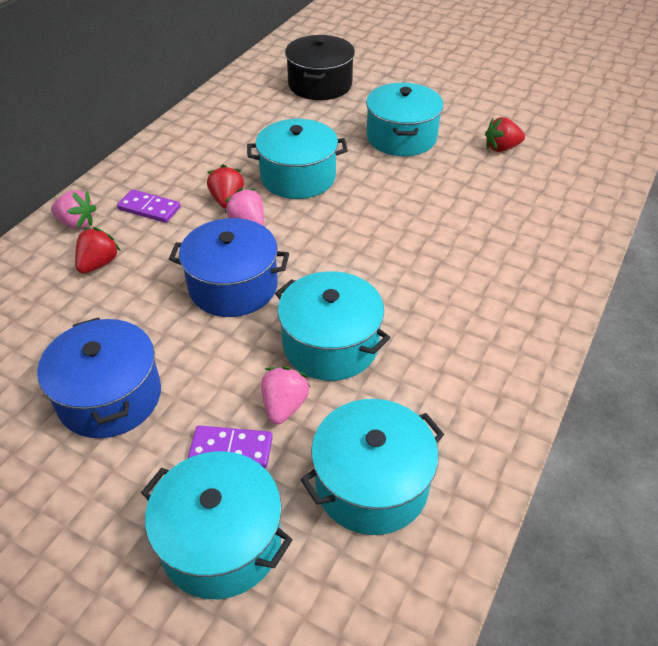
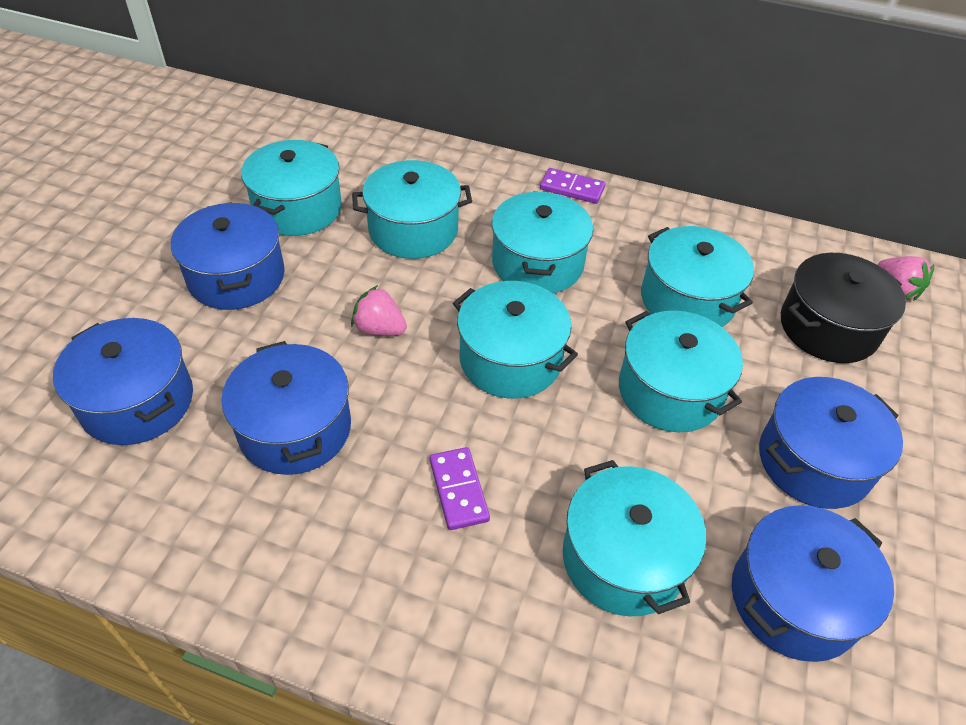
blue pot: 2 -> 5
pink strawberry: 3 -> 2
red strawberry: 3 -> 0
turquoise pot: 5 -> 7

